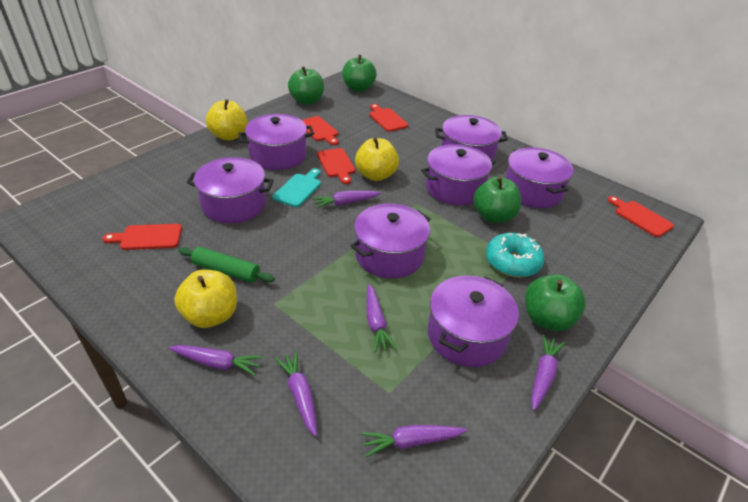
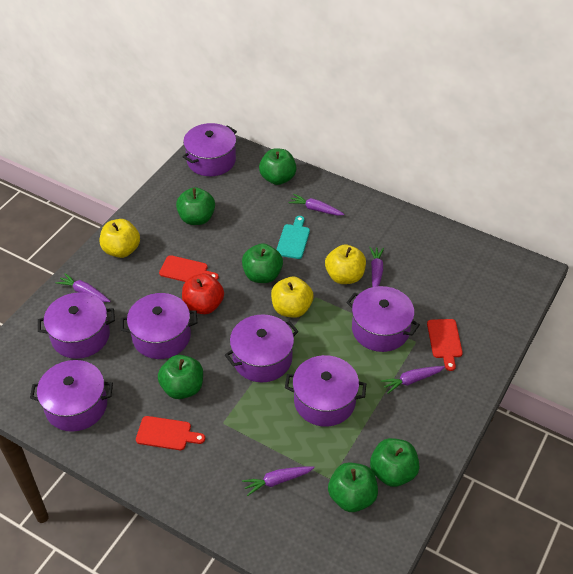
green apple: 4 -> 6
green rolling pin: 1 -> 0
purple carrot: 6 -> 5
red apple: 0 -> 1
red cutting board: 5 -> 3
turquoise donut: 1 -> 0

